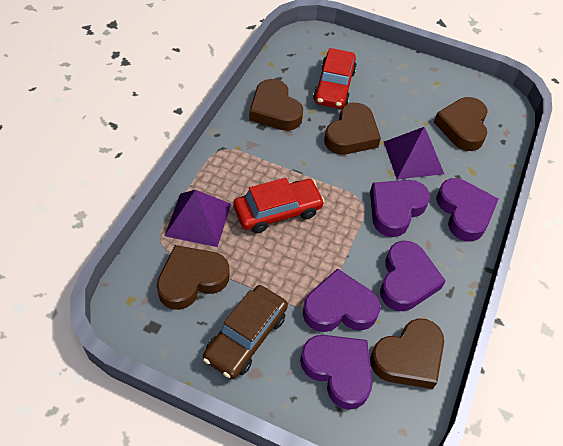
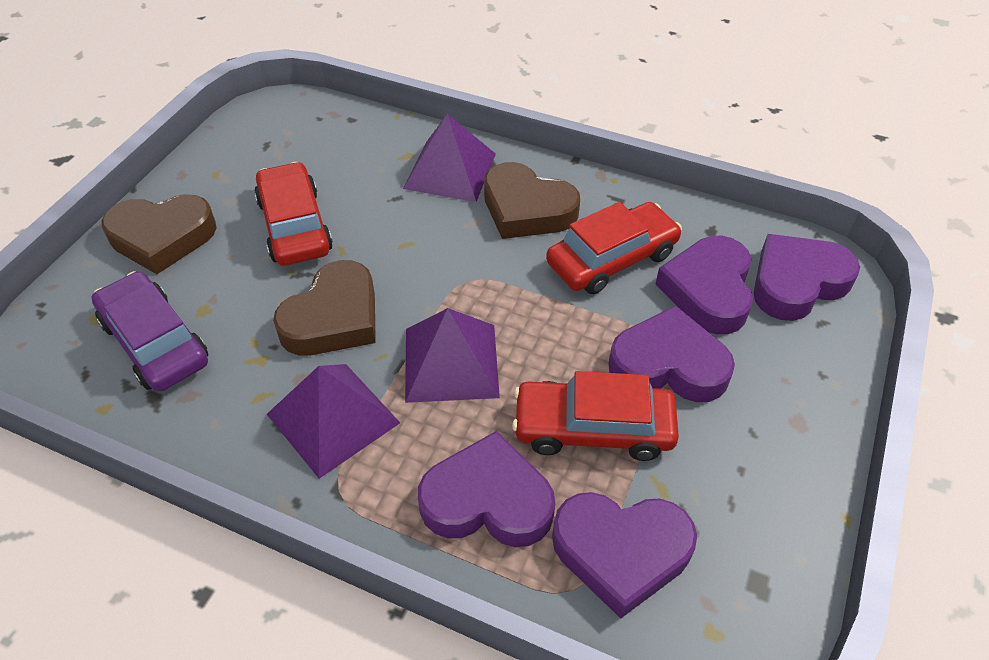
brown car: 1 -> 0
brown heart: 5 -> 3
purple car: 0 -> 1
purple pyramid: 2 -> 3
red car: 2 -> 3

